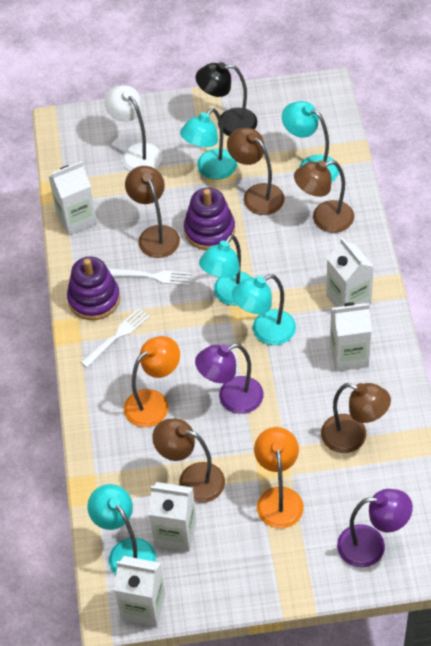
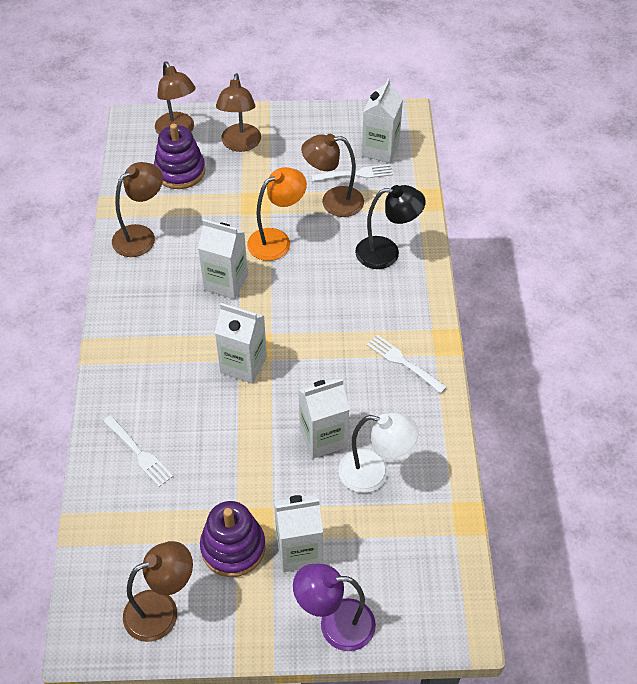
orange lamp: 2 -> 1
purple lamp: 2 -> 1
turquoise lamp: 5 -> 0
white fork: 2 -> 3

